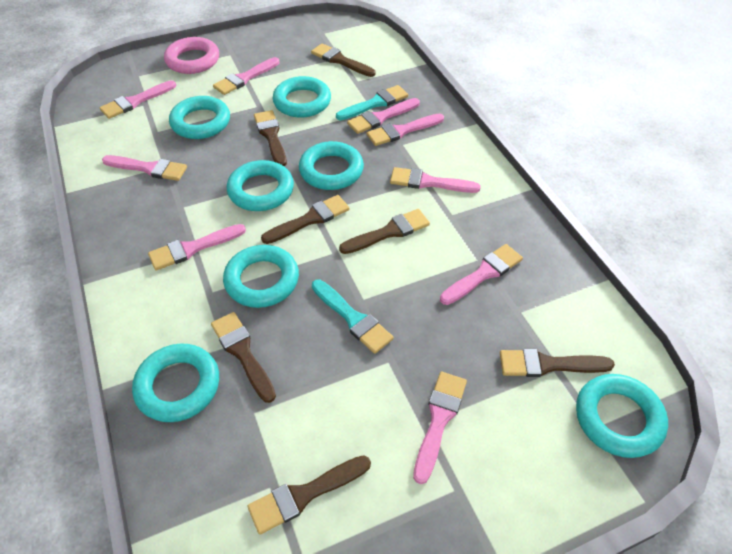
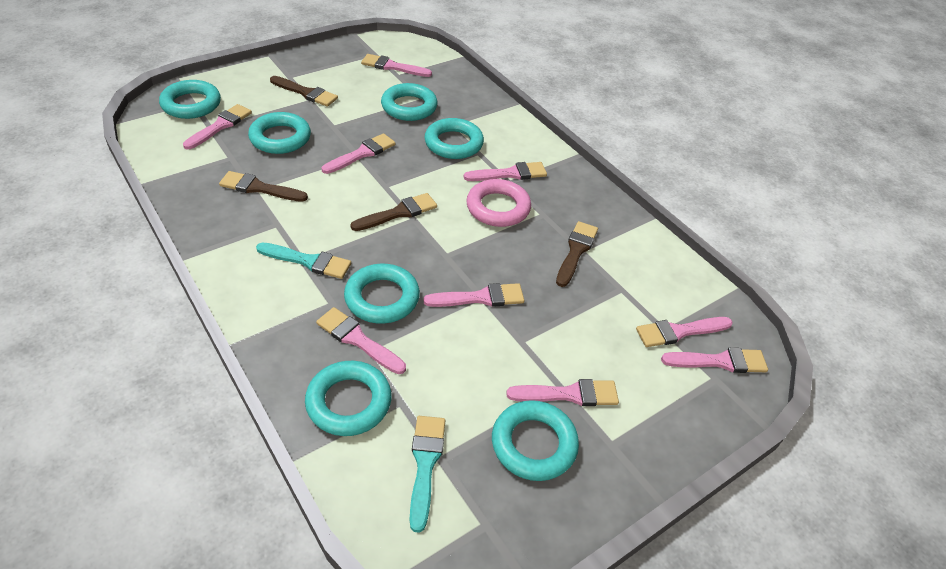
brown brush: 7 -> 4

